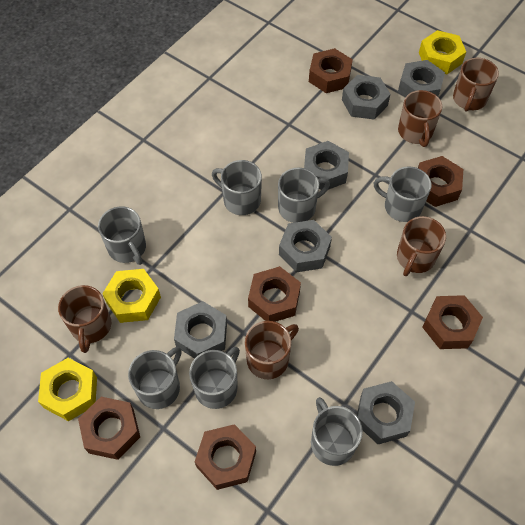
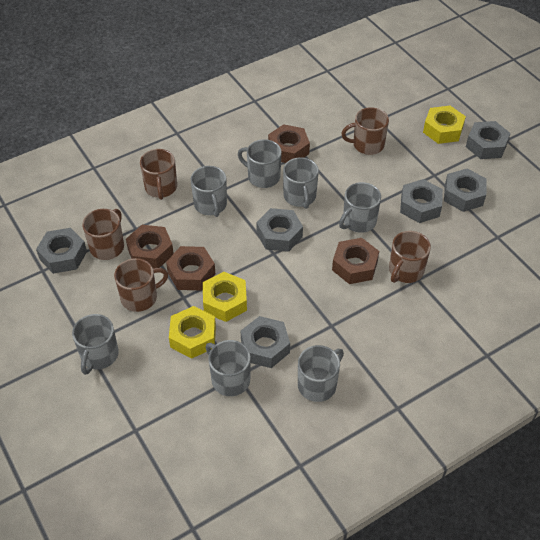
brown nut: 6 -> 4

